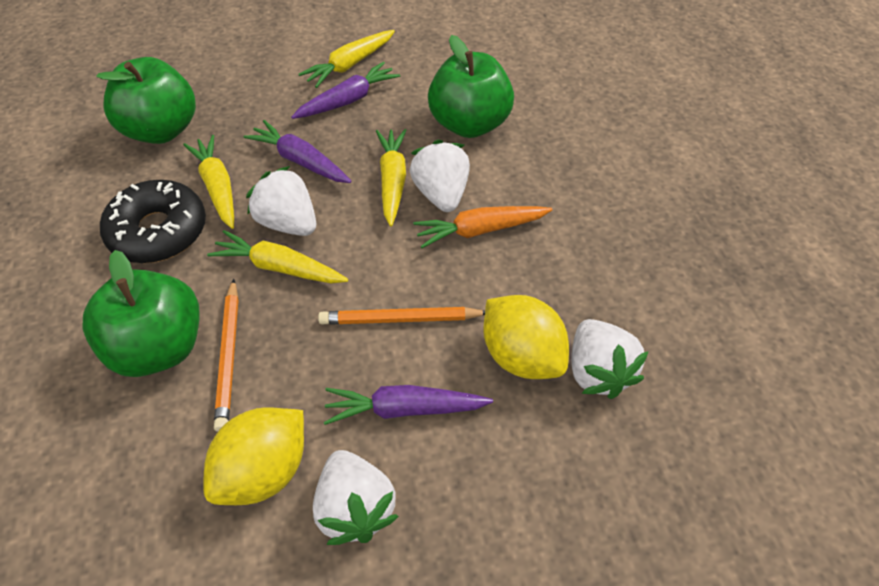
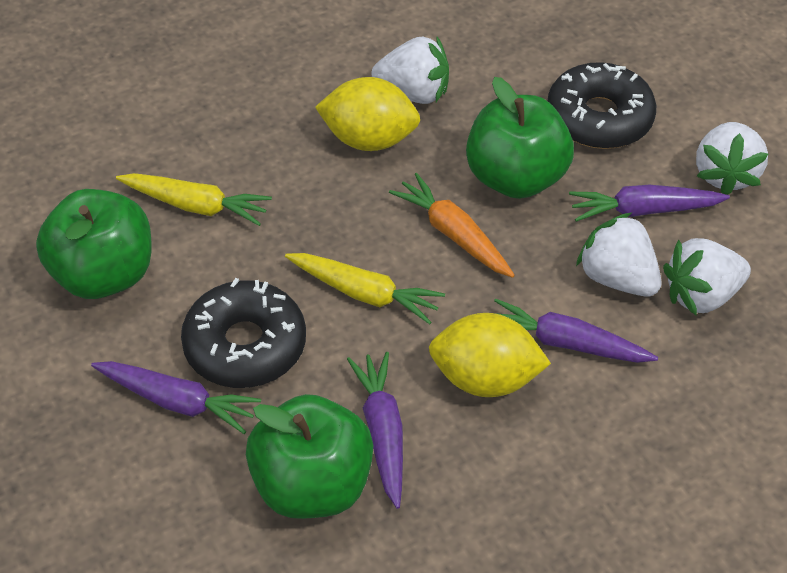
black donut: 1 -> 2
orange pencil: 2 -> 0
purple carrot: 3 -> 4
yellow carrot: 4 -> 2

